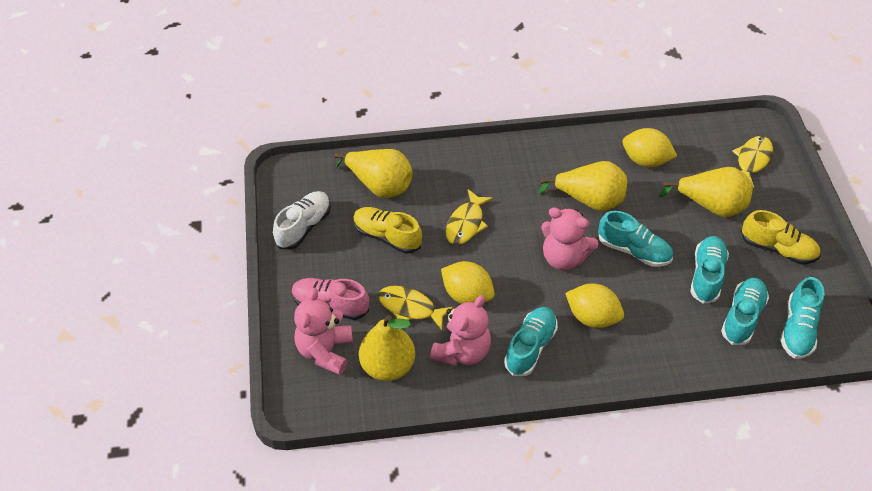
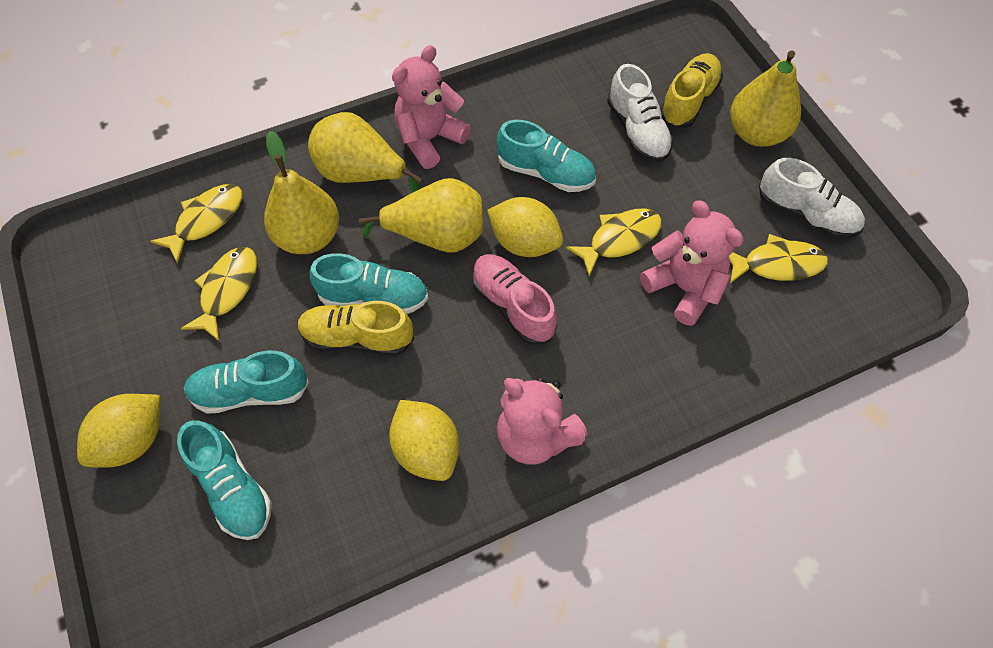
turquoise shoe: 5 -> 4
white shoe: 1 -> 2
yellow fish: 3 -> 4

